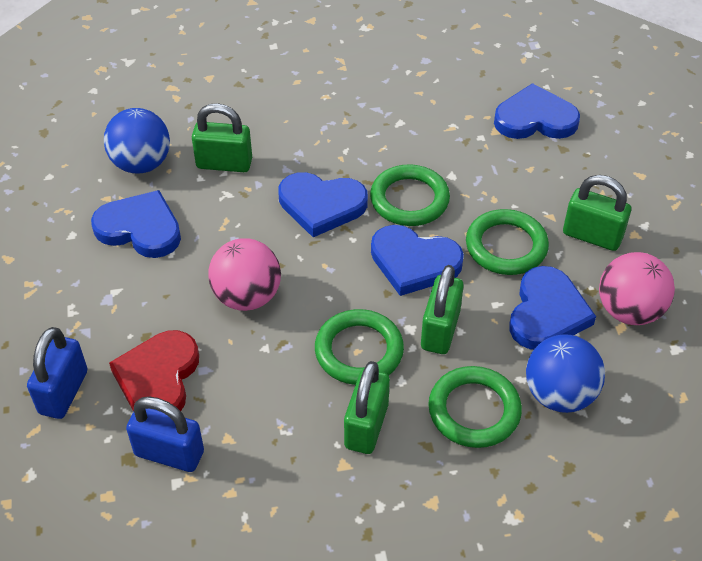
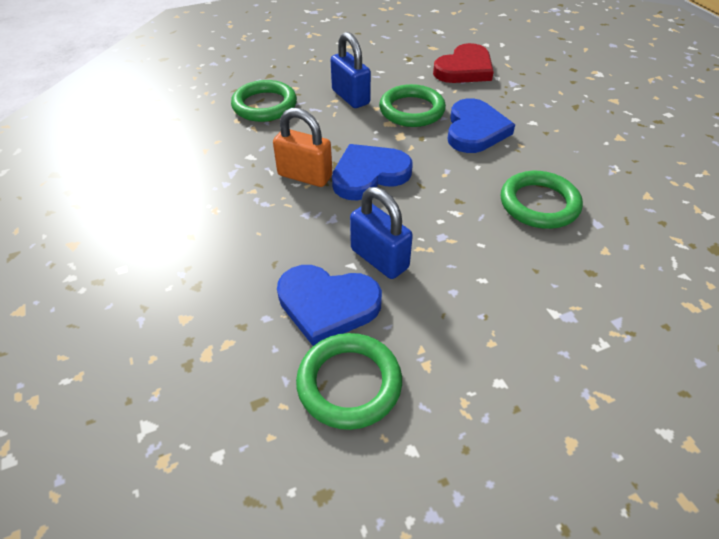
blue ball: 2 -> 0
blue heart: 5 -> 3
green padlock: 4 -> 0
orange padlock: 0 -> 1
pink ball: 2 -> 0

